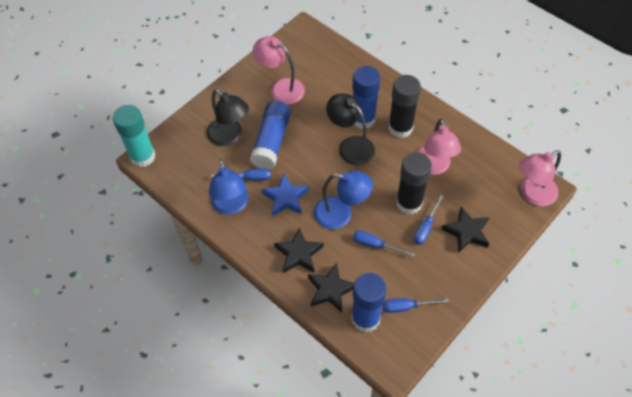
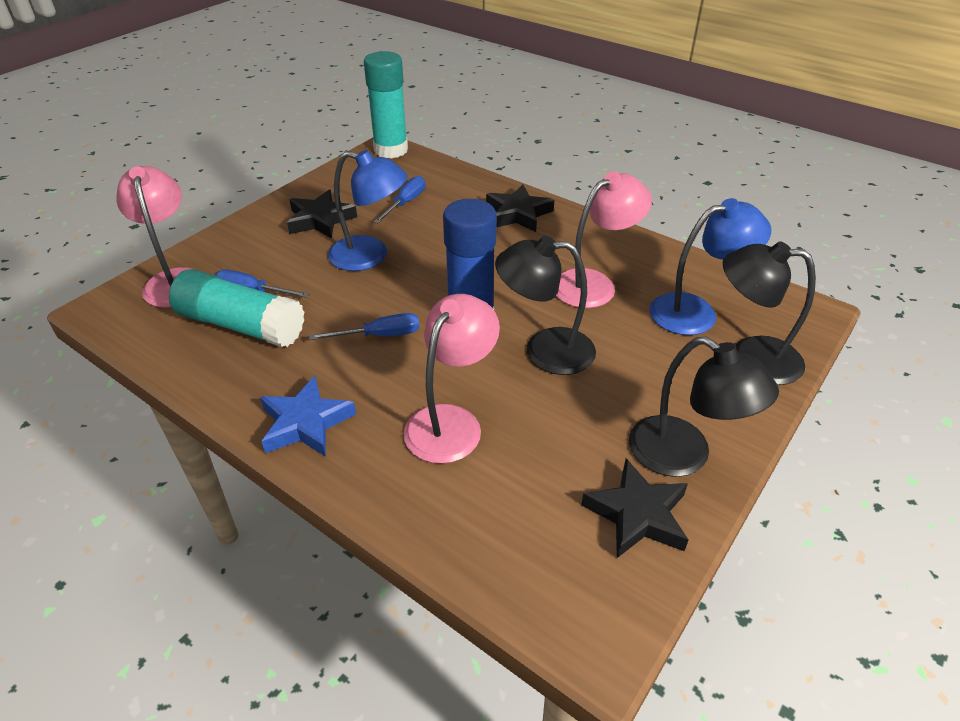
black glue stick: 2 -> 0
black lamp: 2 -> 3
blue glue stick: 3 -> 1
blue screwdriver: 4 -> 3
turquoise glue stick: 1 -> 2

